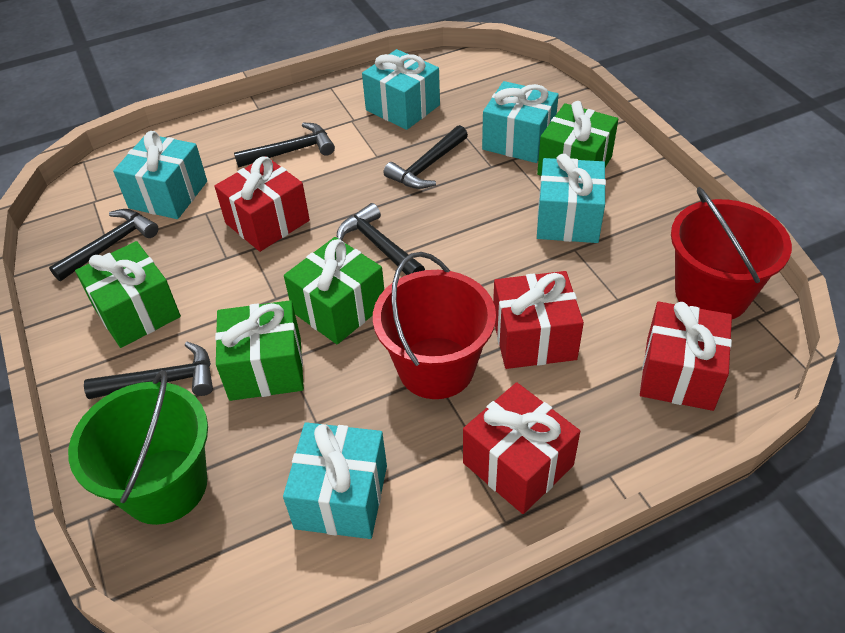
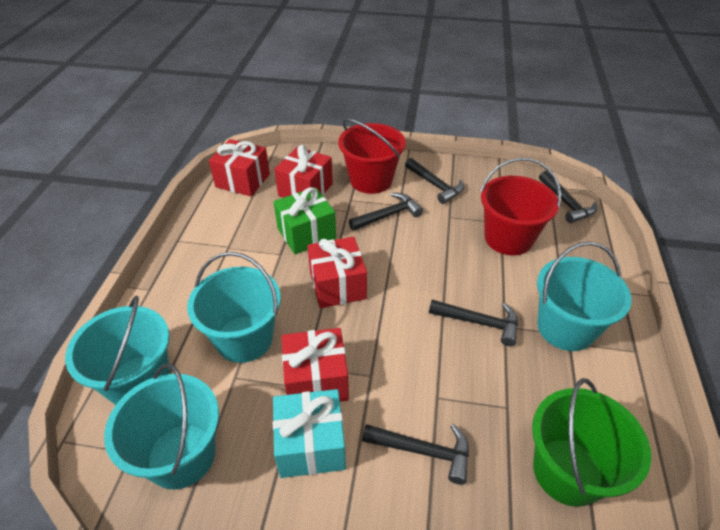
green gift: 4 -> 1
turquoise bucket: 0 -> 4
turquoise gift: 5 -> 1

